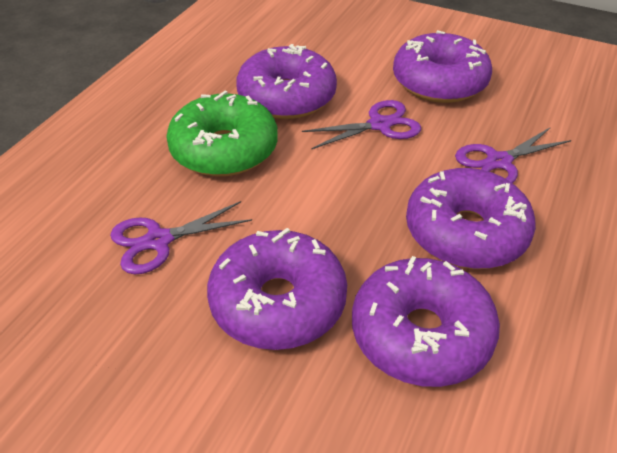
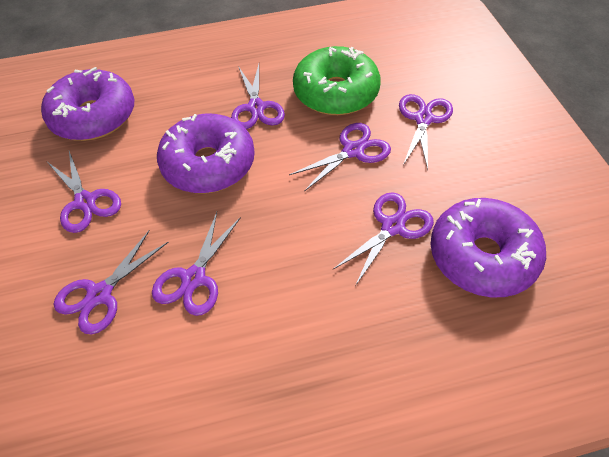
purple donut: 5 -> 3
purple scissors: 3 -> 7

